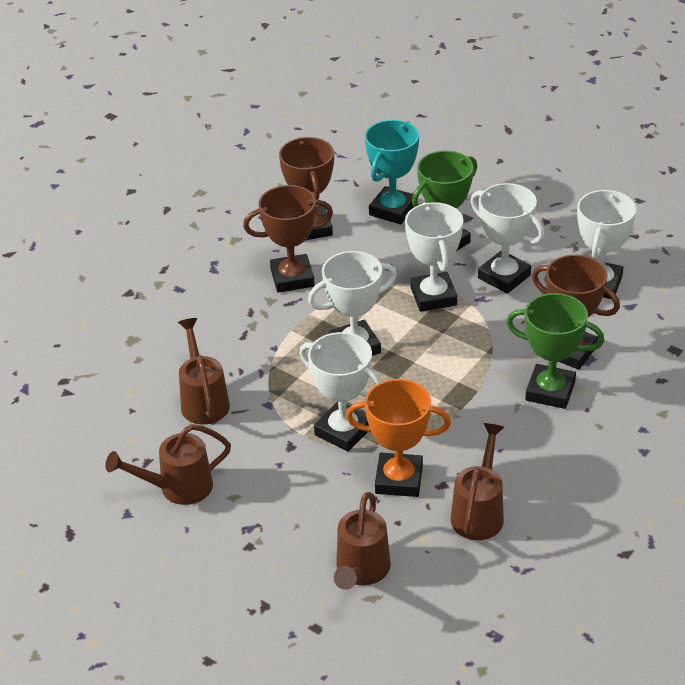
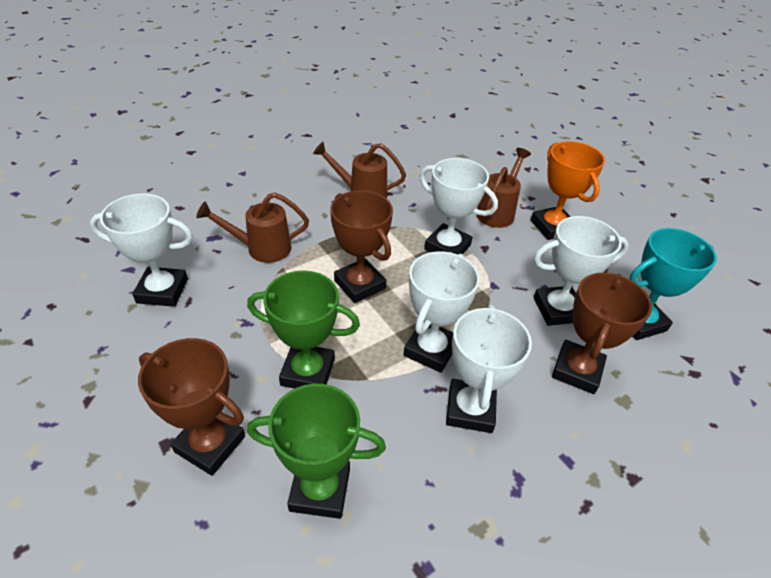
brown watering can: 4 -> 3

